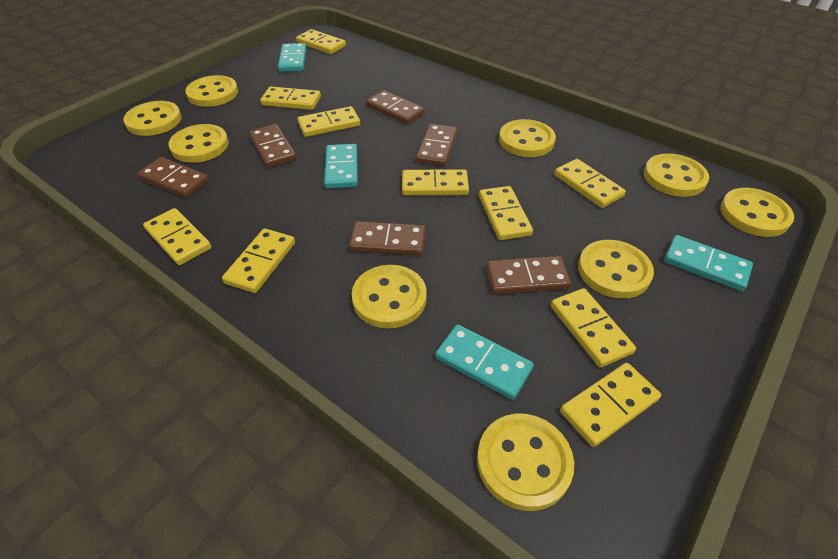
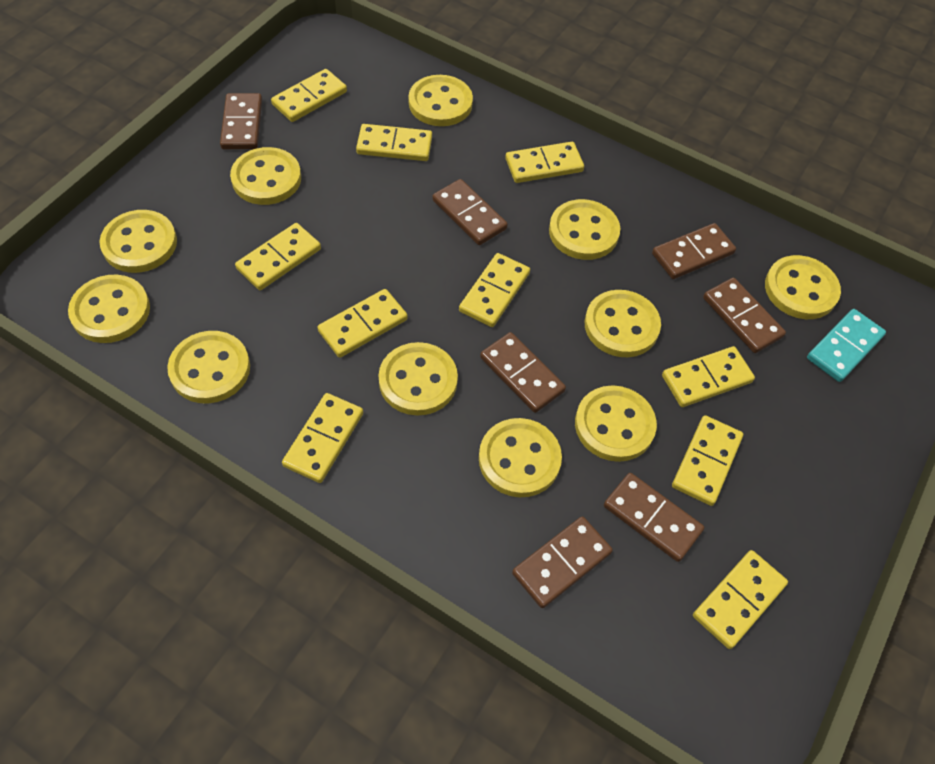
brown domino: 6 -> 7
turquoise domino: 4 -> 1
yellow button: 9 -> 11

